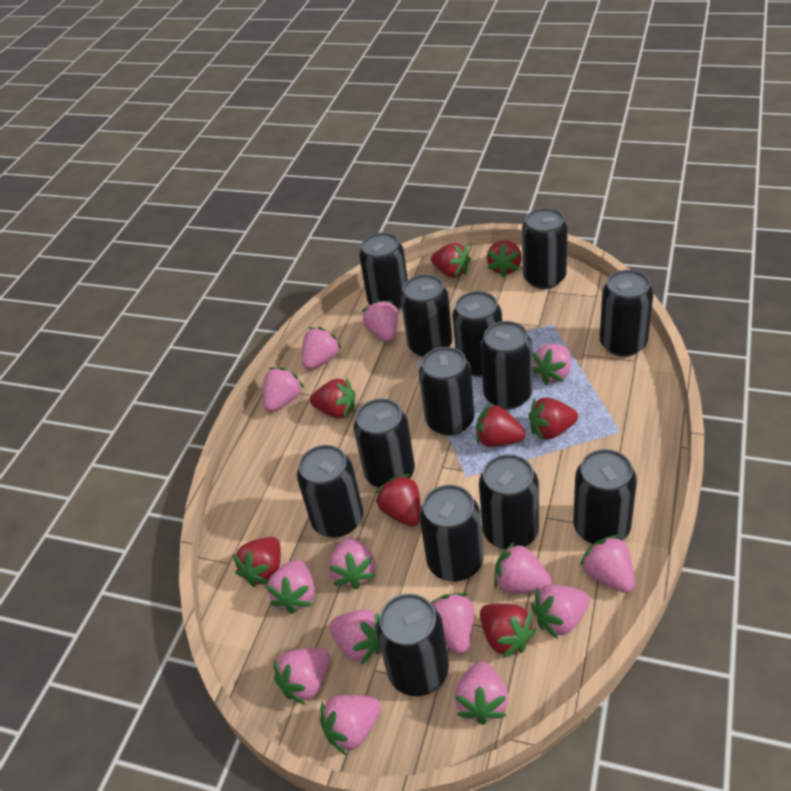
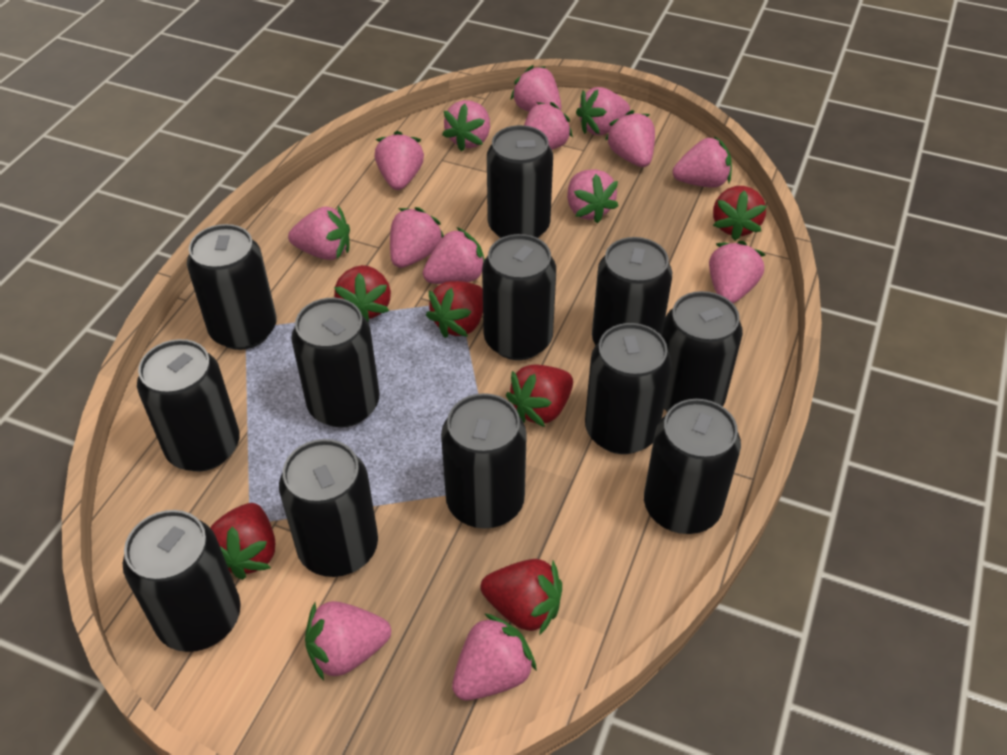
black can: 13 -> 12
red strawberry: 8 -> 6

